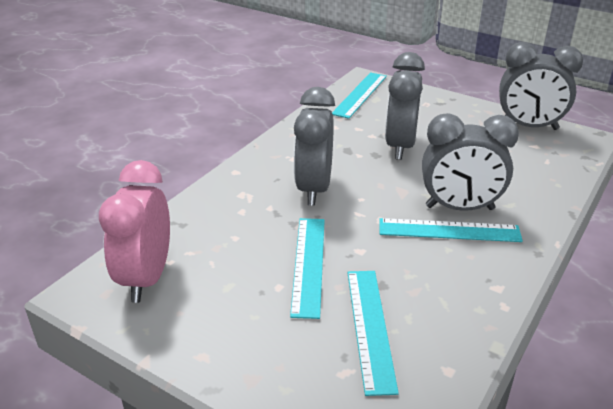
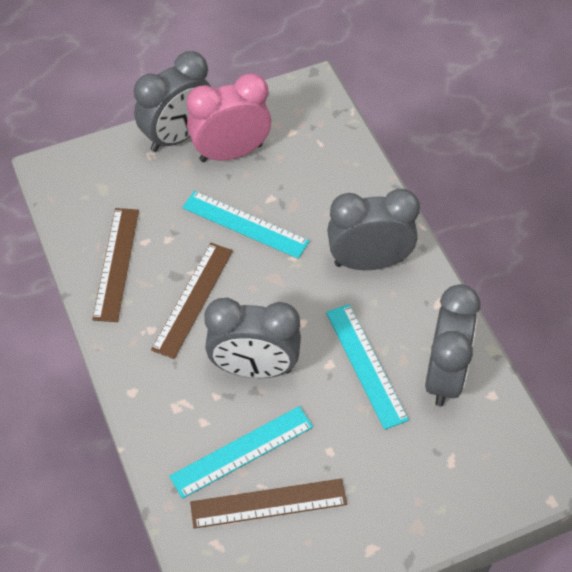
brown ruler: 0 -> 3
turquoise ruler: 4 -> 3

